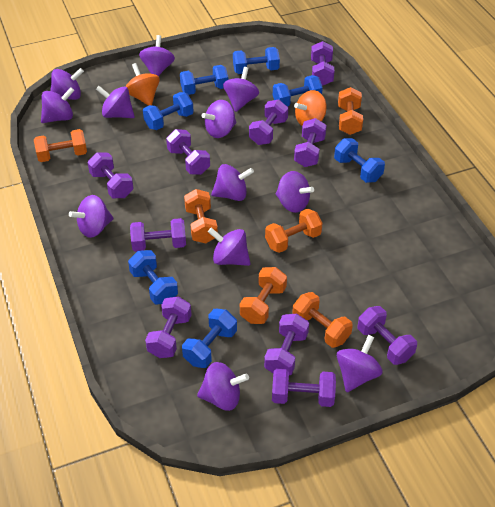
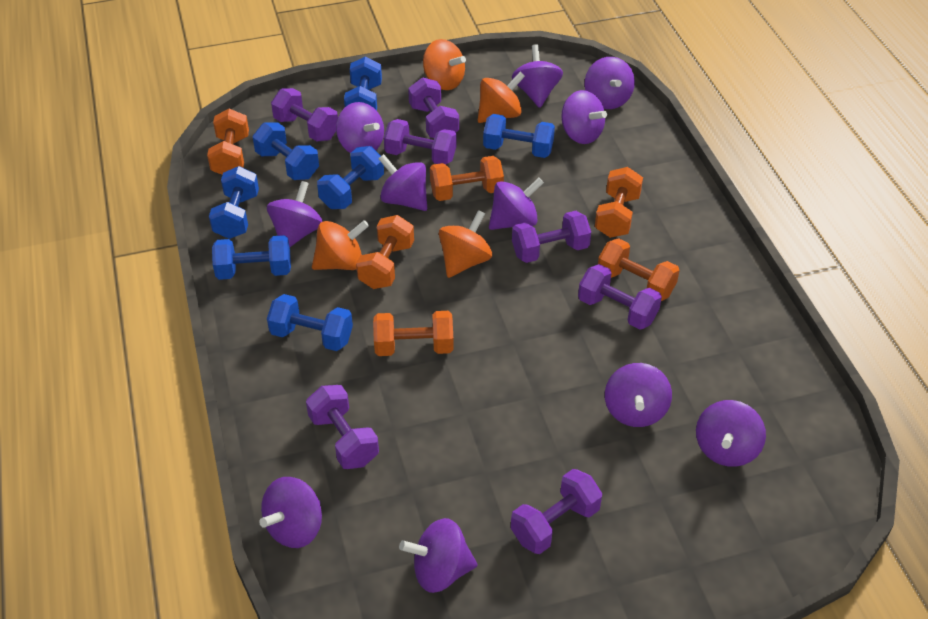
orange spinning top: 2 -> 4
purple dumbbell: 10 -> 7
purple spinning top: 12 -> 11

